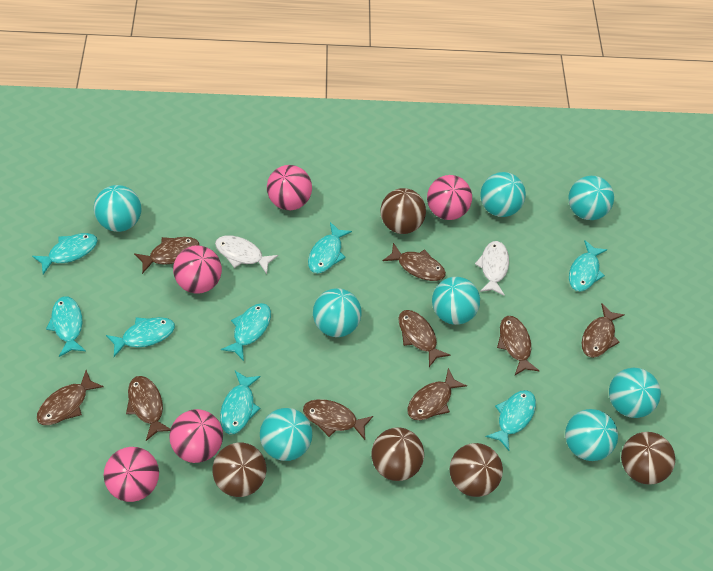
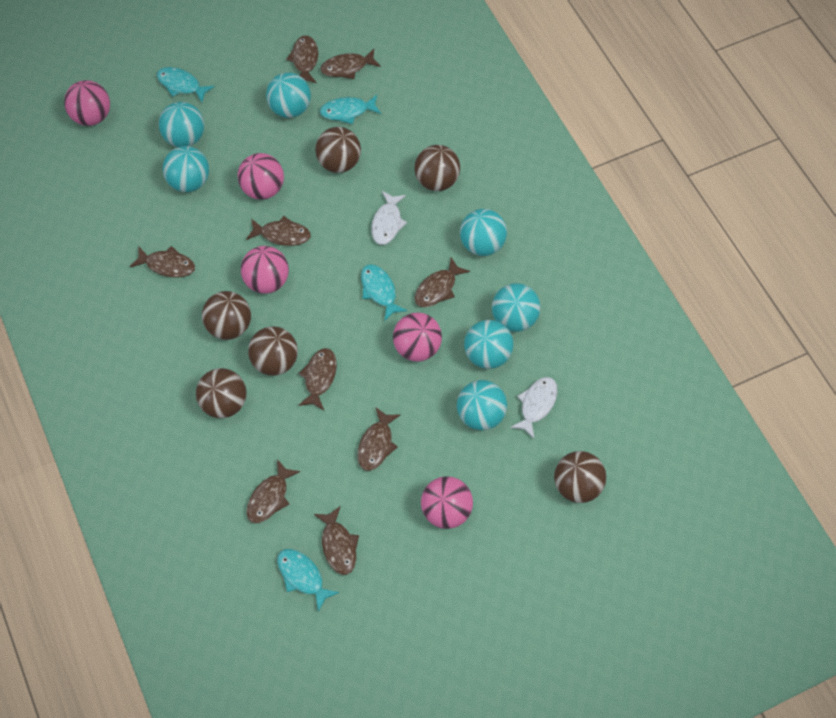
brown ball: 5 -> 6
turquoise ball: 8 -> 7
turquoise fish: 8 -> 4

